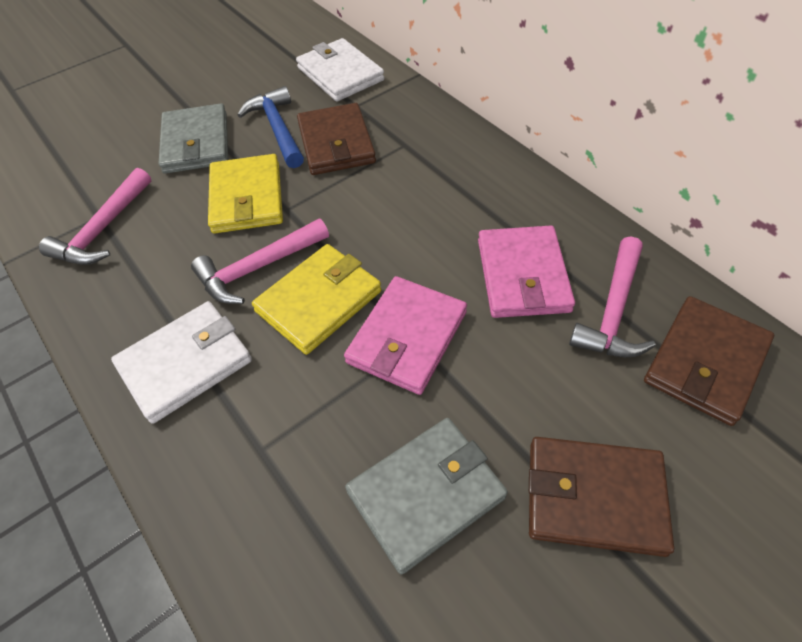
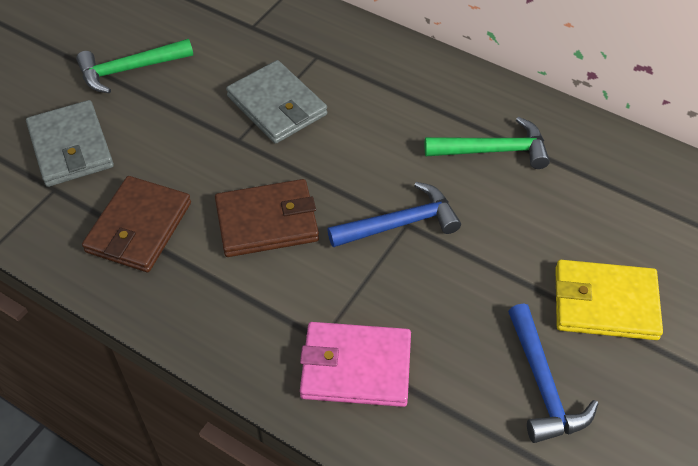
blue hammer: 1 -> 2
brown wallet: 3 -> 2
green hammer: 0 -> 2
pink hammer: 3 -> 0
pink wallet: 2 -> 1
white wallet: 2 -> 0
yellow wallet: 2 -> 1

